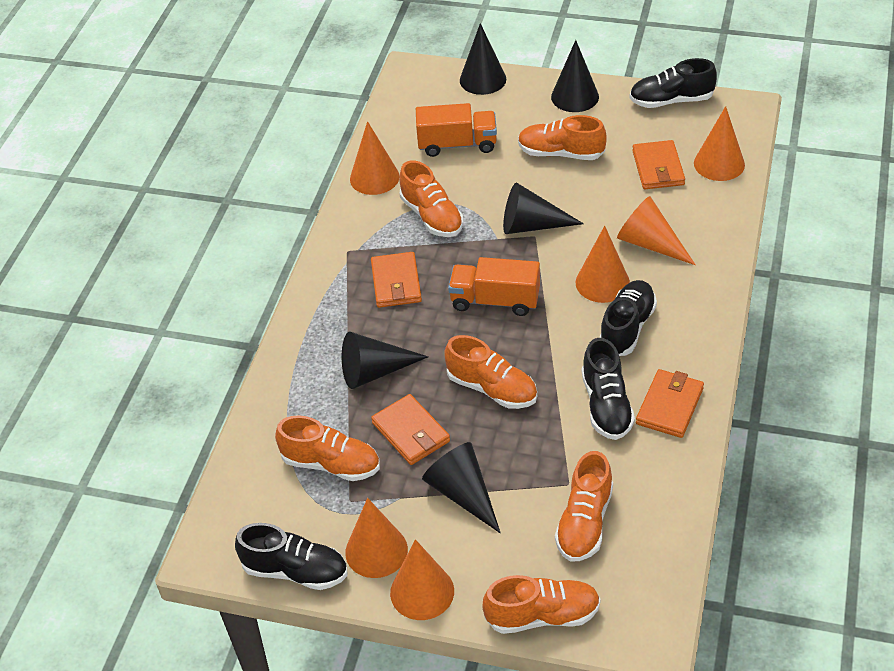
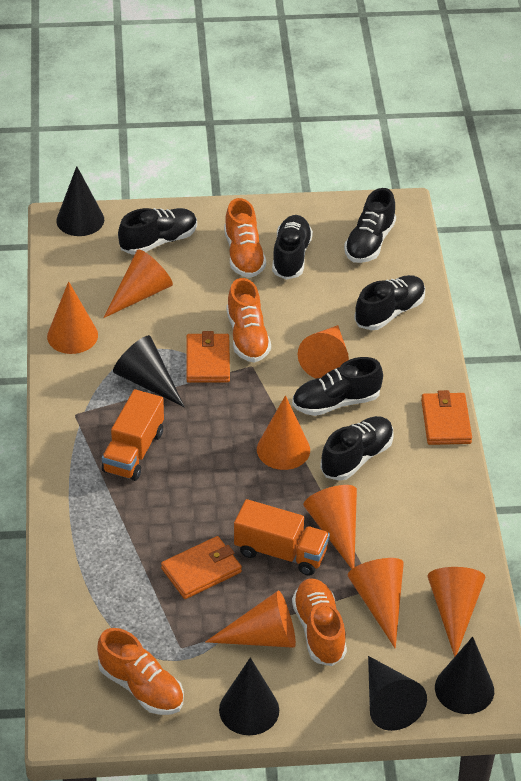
black shoe: 4 -> 6
orange cone: 6 -> 8
orange shoe: 6 -> 4
orange wallet: 4 -> 3

